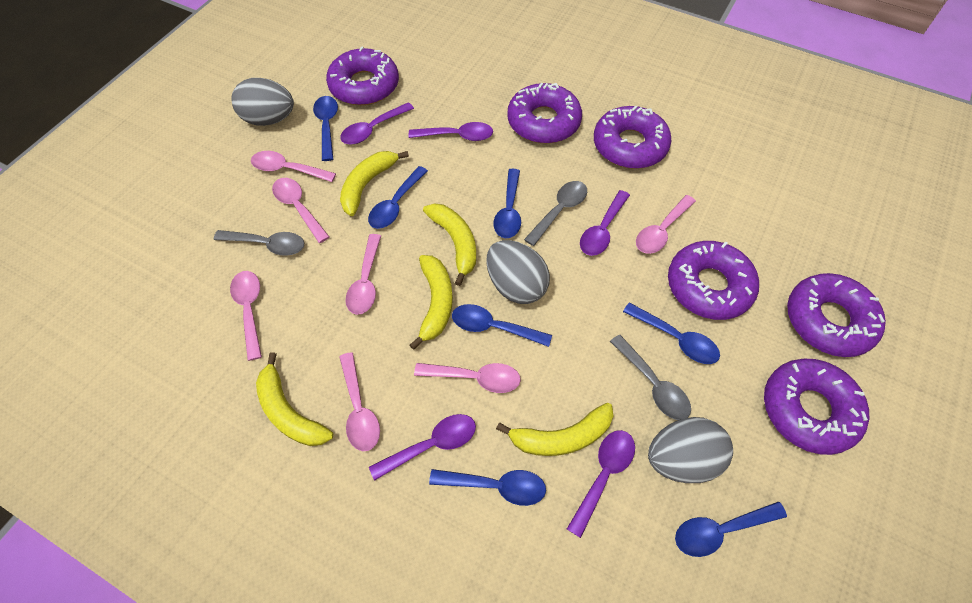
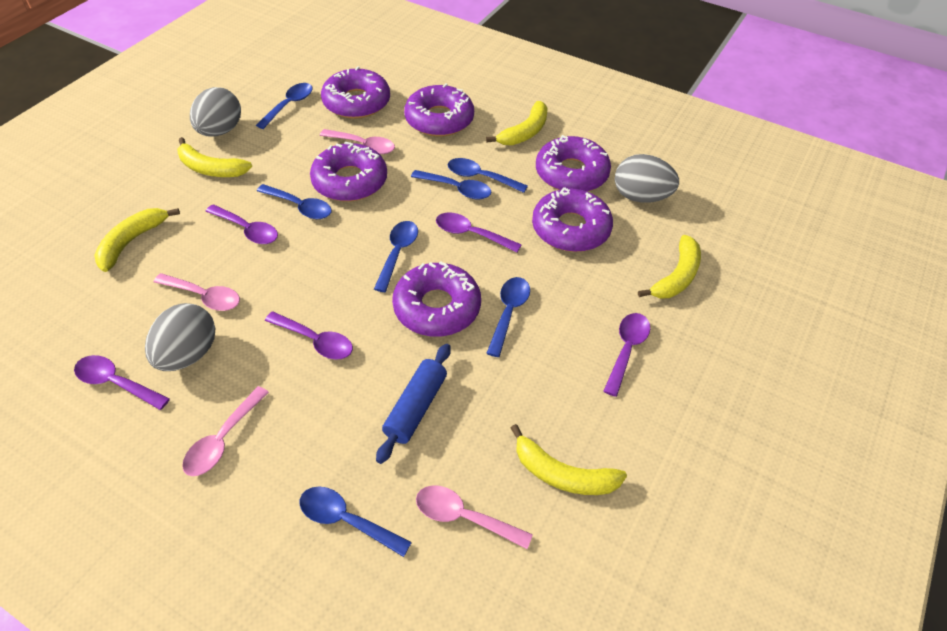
blue rolling pin: 0 -> 1
grey spoon: 3 -> 0
pink spoon: 7 -> 4

